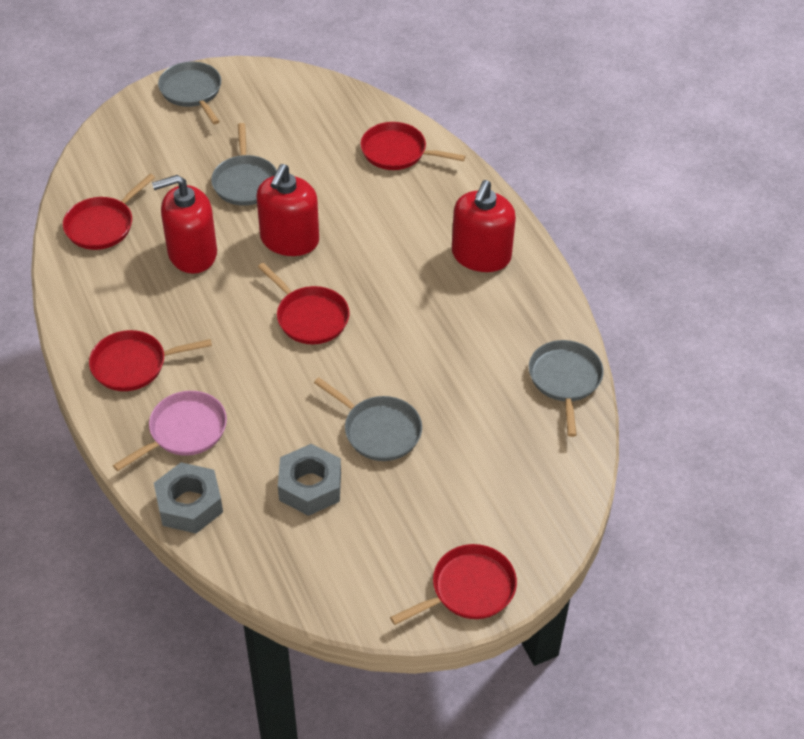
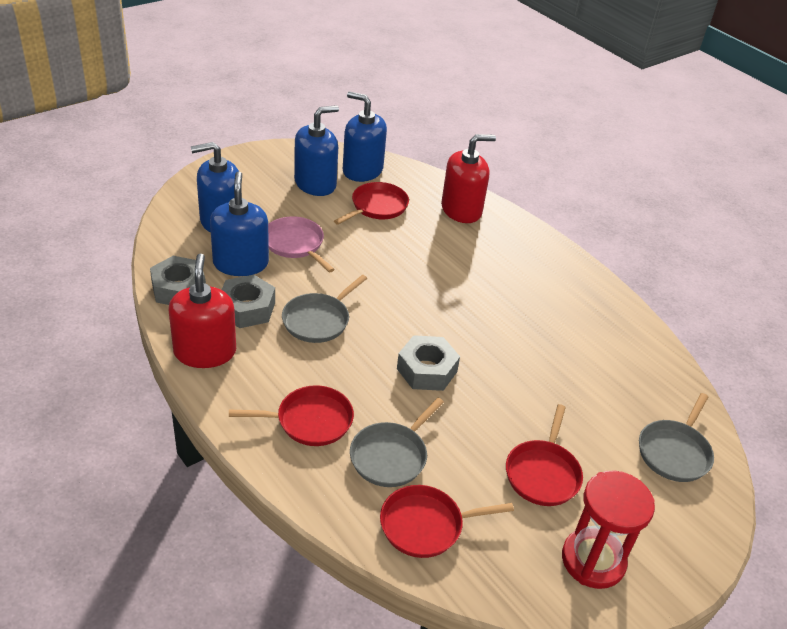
blue soap dispenser: 0 -> 4
grey nut: 2 -> 3
grey pan: 4 -> 3
red hourglass: 0 -> 1
red pan: 5 -> 4
red soap dispenser: 3 -> 2

